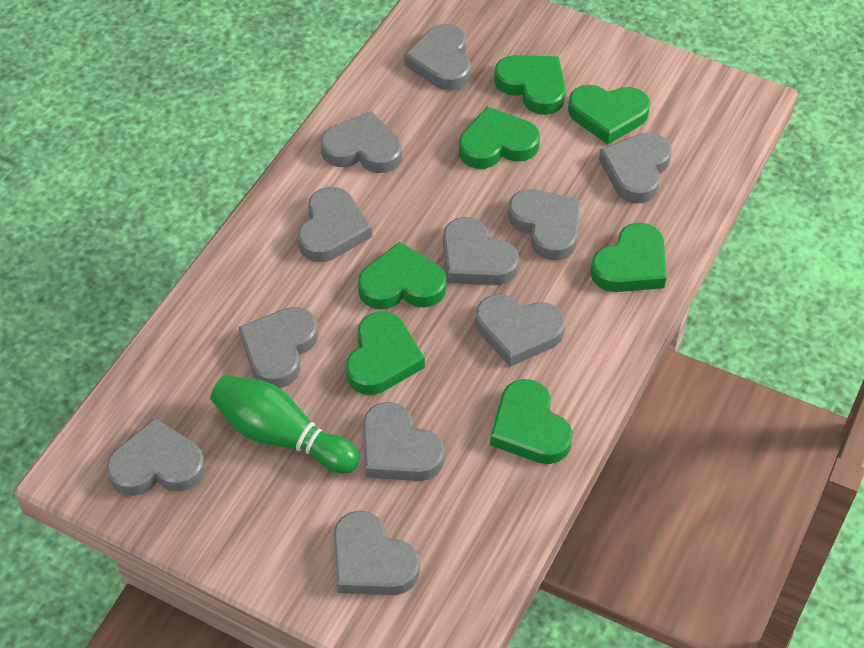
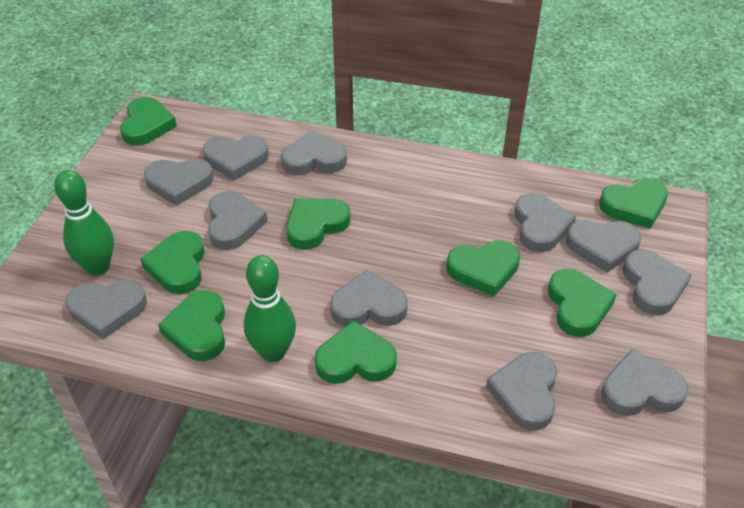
green bowling pin: 1 -> 2
green heart: 7 -> 8

